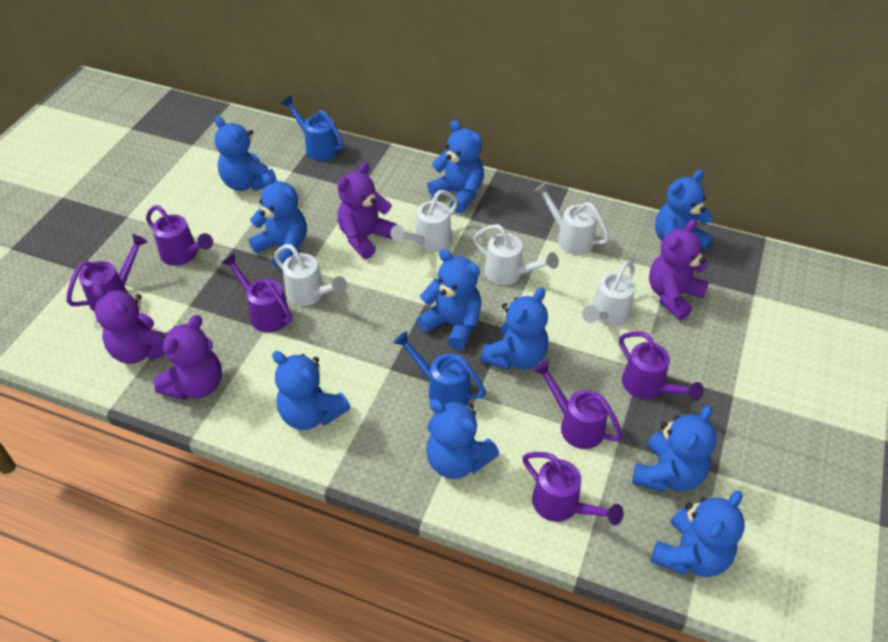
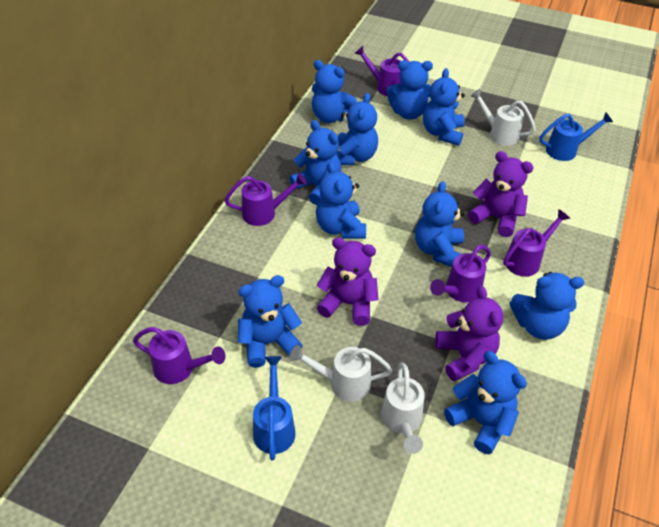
purple teddy bear: 4 -> 3
purple watering can: 6 -> 5
white watering can: 5 -> 3

